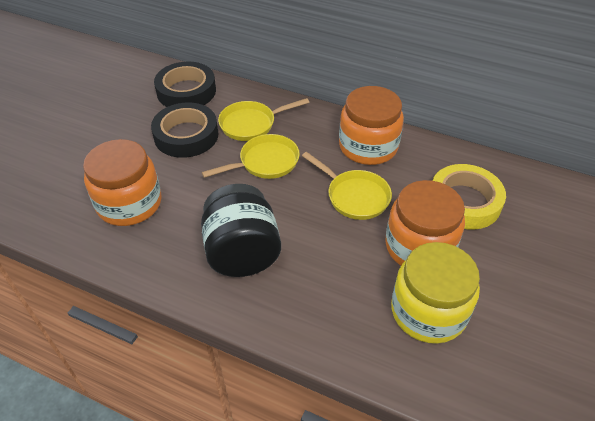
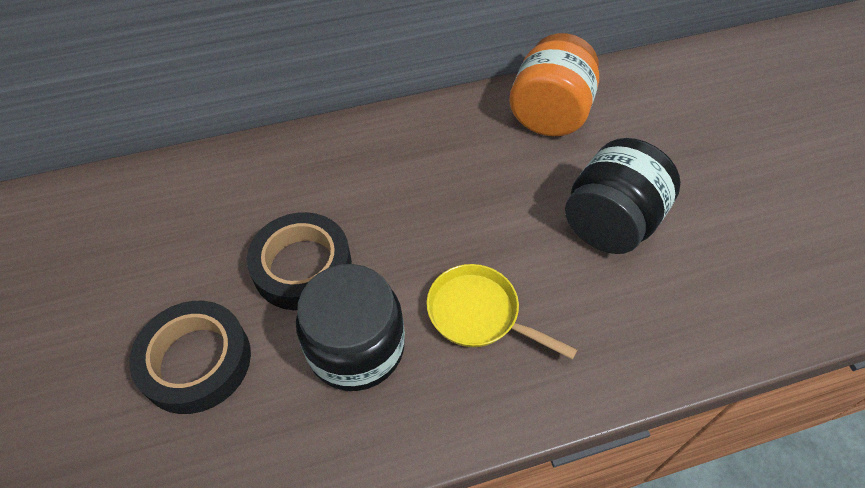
black jar: 1 -> 2
orange jar: 3 -> 1
yellow jar: 1 -> 0
yellow pan: 3 -> 1
yellow tape: 1 -> 0

